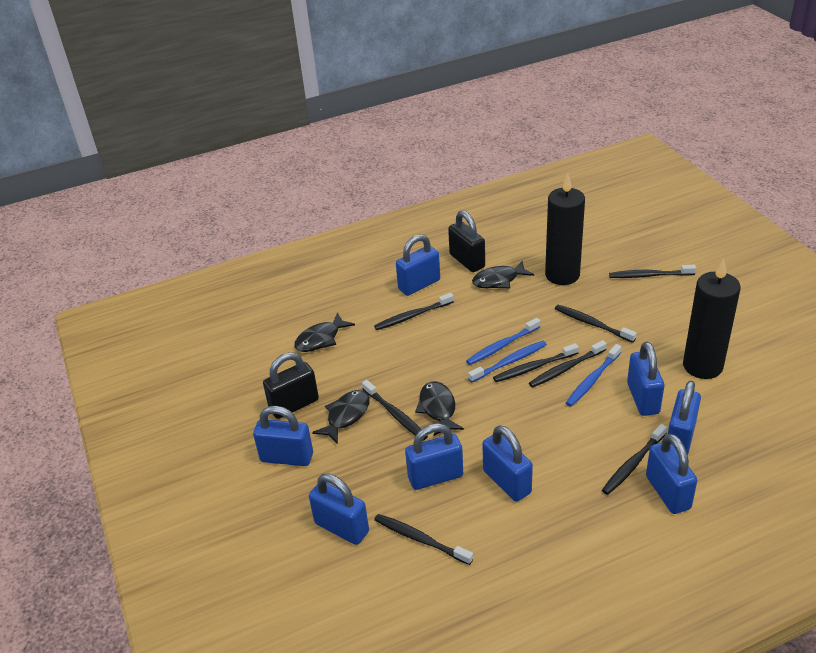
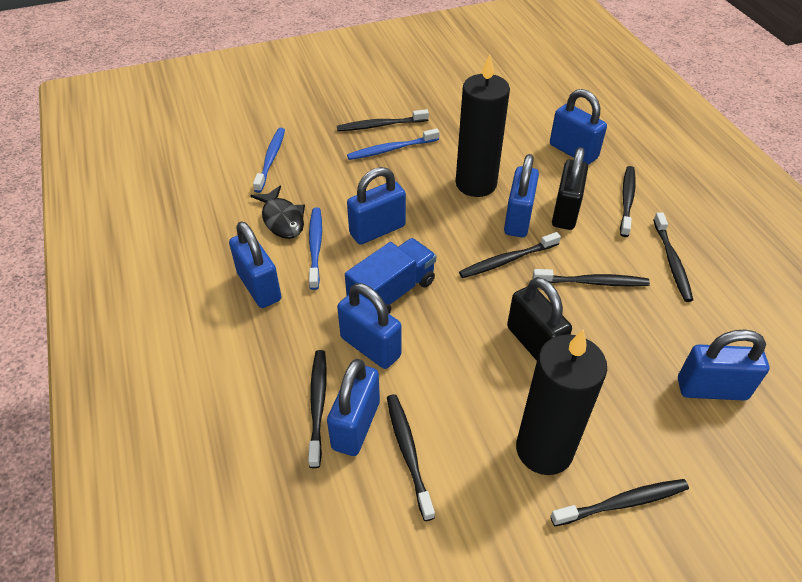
black fish: 4 -> 1
blue padlock: 8 -> 7
blue truck: 0 -> 1

